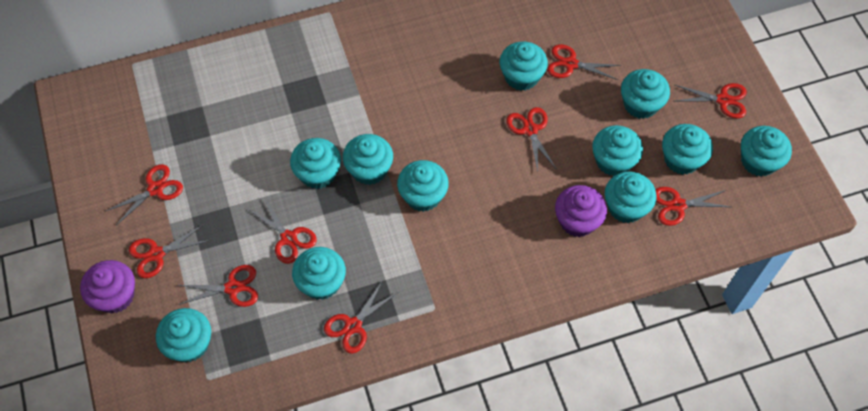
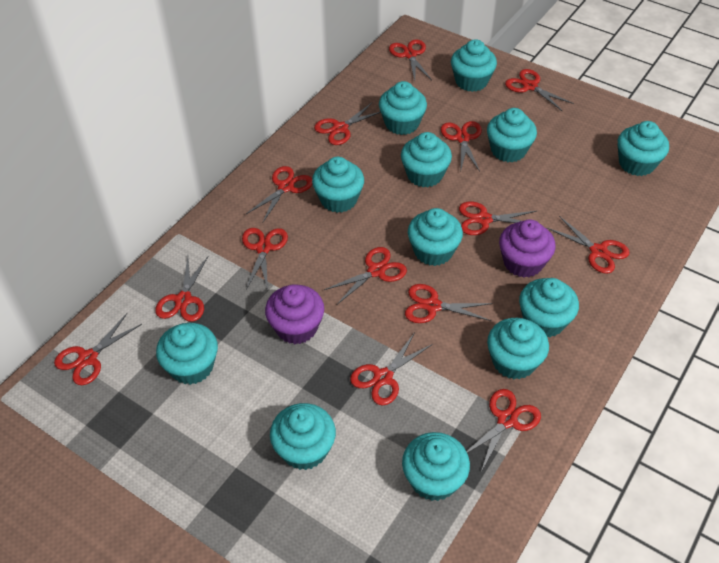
red scissors: 9 -> 14
turquoise cupcake: 11 -> 12

